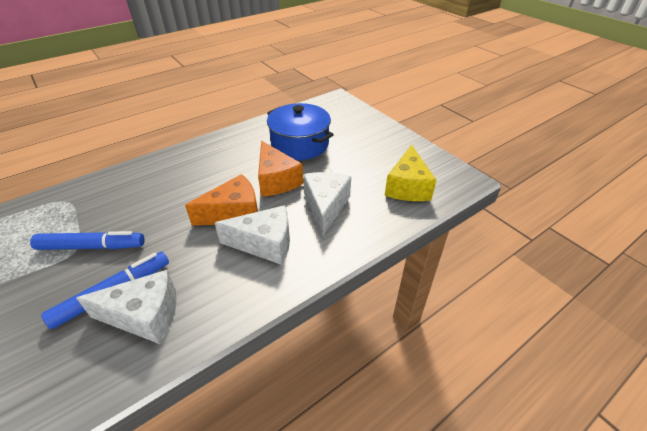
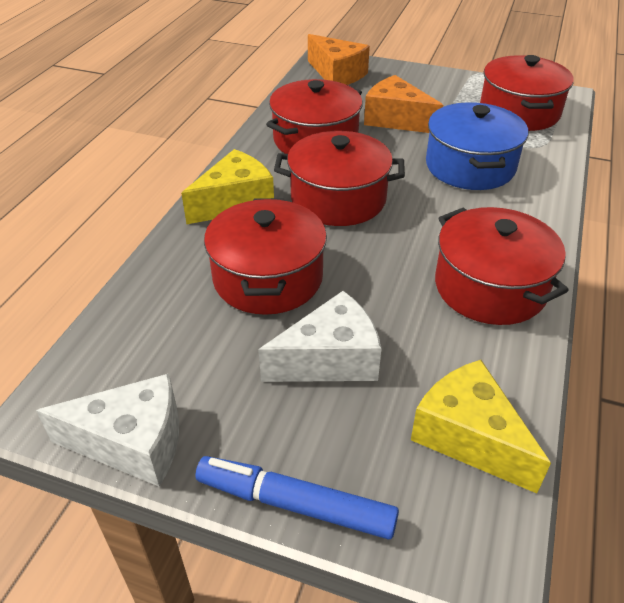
blue marker: 2 -> 1
red pot: 0 -> 5
white cheese: 3 -> 2
yellow cheese: 1 -> 2

